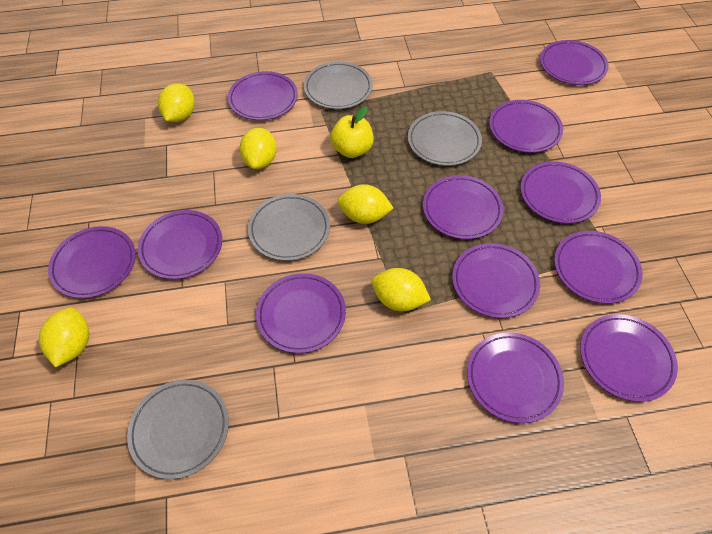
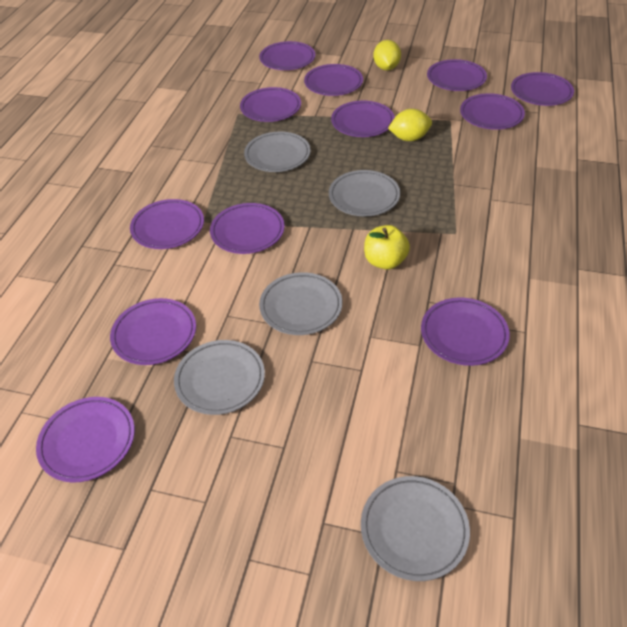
grey plate: 4 -> 5
yellow lemon: 5 -> 2

